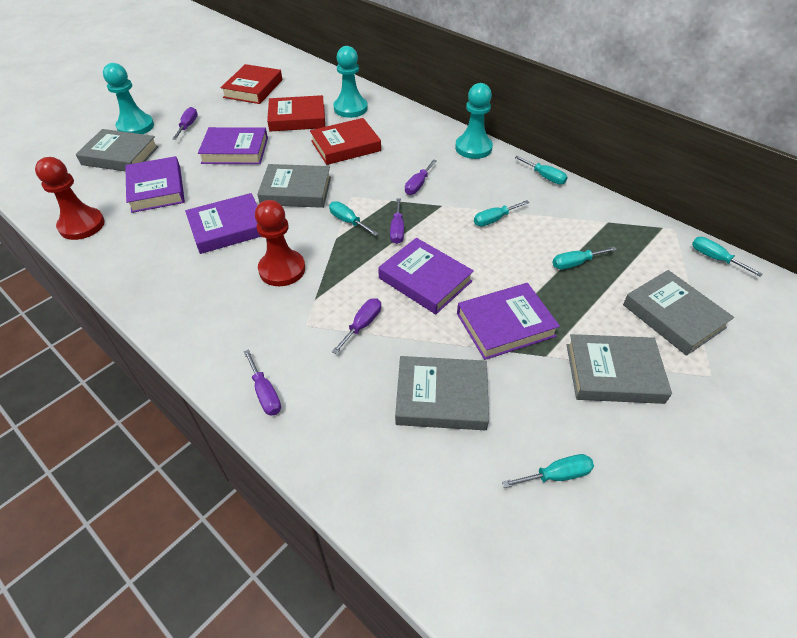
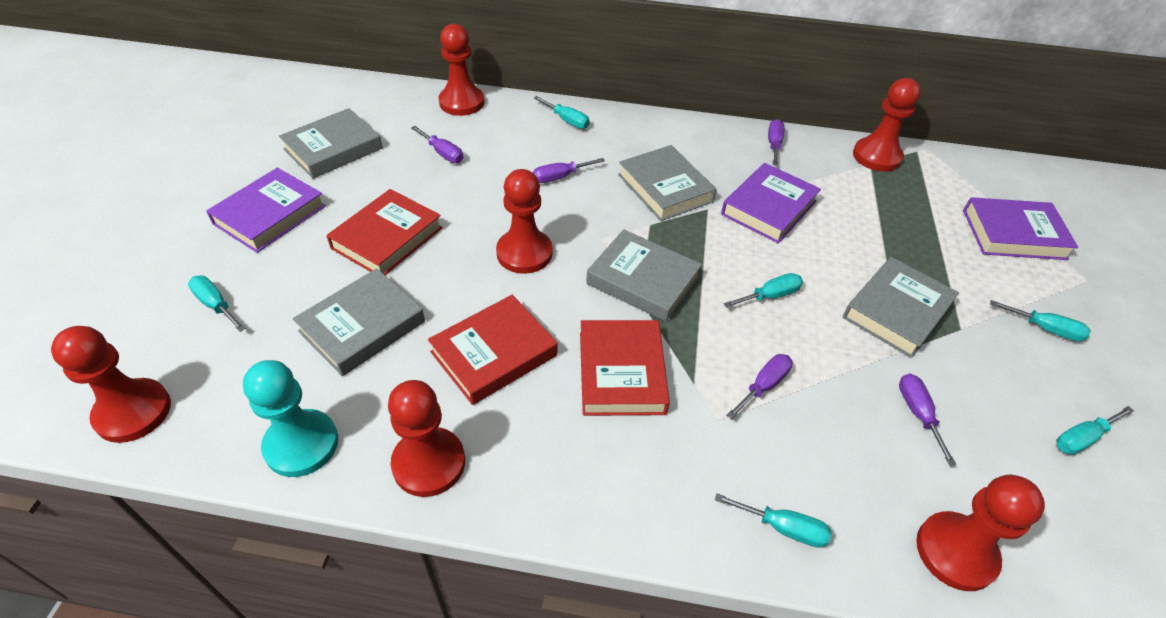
purple book: 5 -> 3
red pawn: 2 -> 6
turquoise pawn: 3 -> 1

